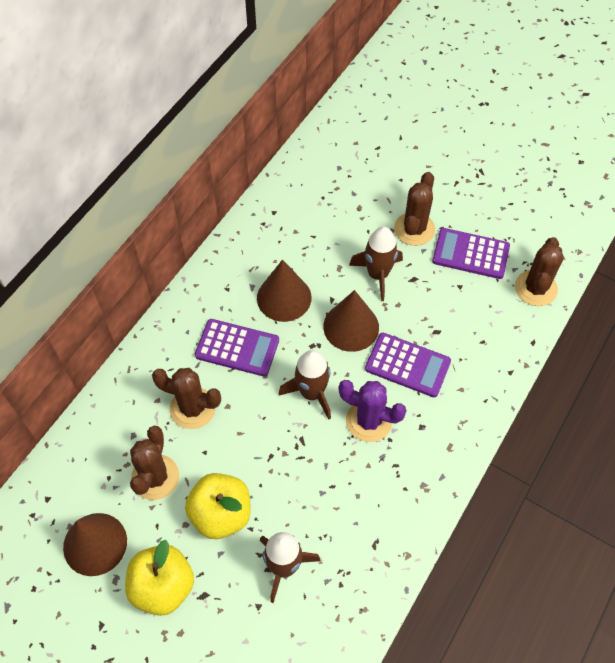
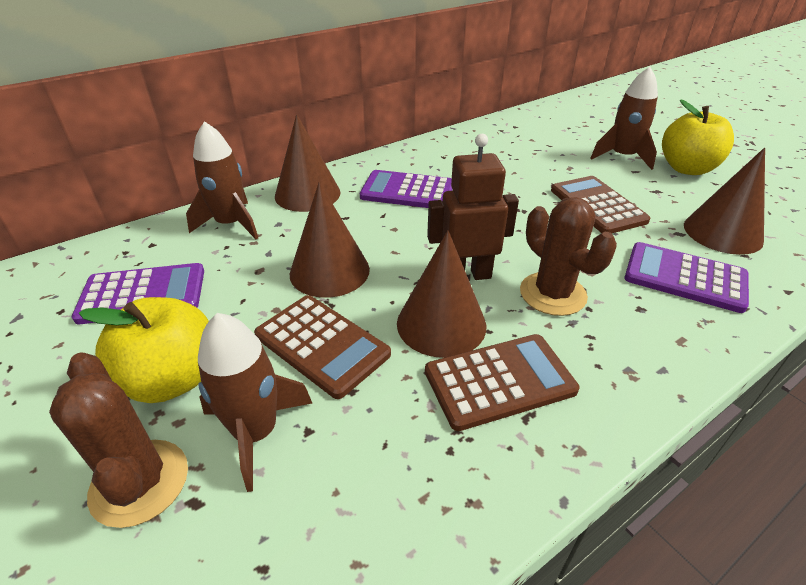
brown cactus: 4 -> 2
brown calculator: 0 -> 3
brown cone: 3 -> 4
brown robot: 0 -> 1
purple cactus: 1 -> 0

